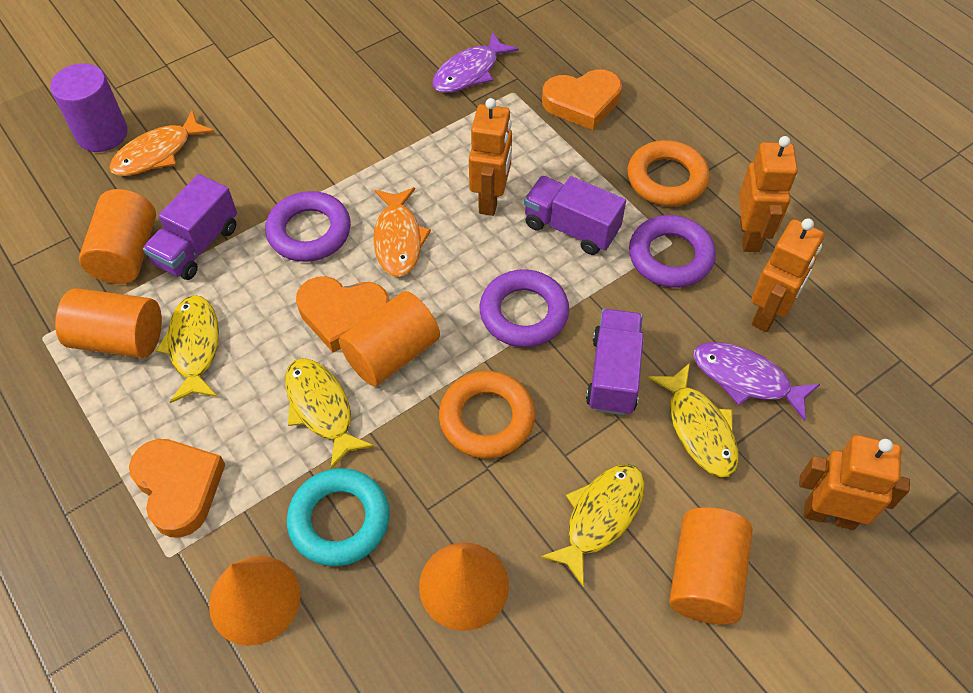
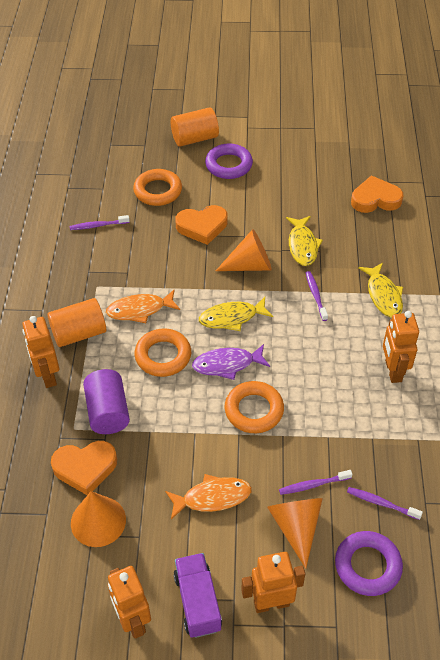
orange cone: 2 -> 3
orange cylinder: 4 -> 2
orange ring: 2 -> 3
purple fish: 2 -> 1
purple ring: 3 -> 2
purple toothbrush: 0 -> 4
purple truck: 3 -> 1
turquoise ring: 1 -> 0
yellow fish: 4 -> 3

